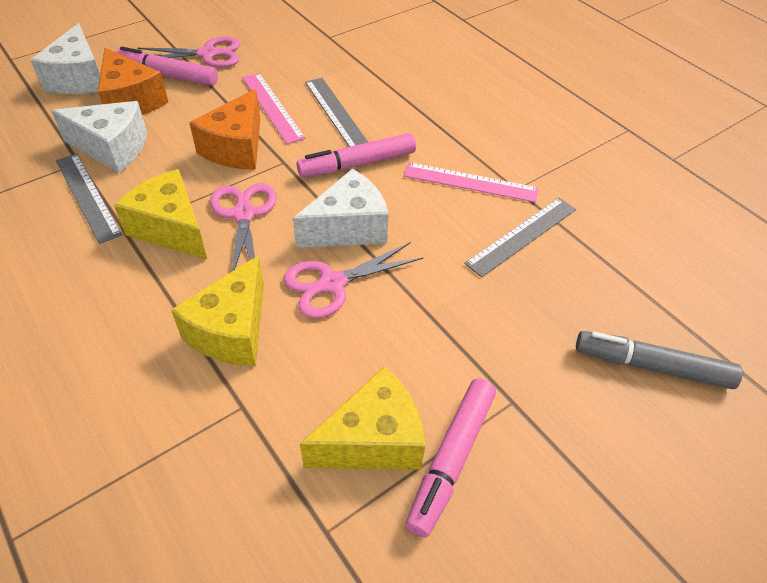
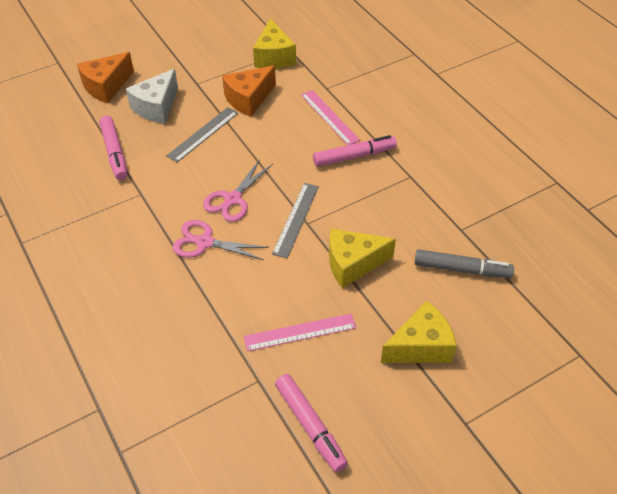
grey ruler: 3 -> 2
pink scissors: 3 -> 2
white cheese: 3 -> 1

